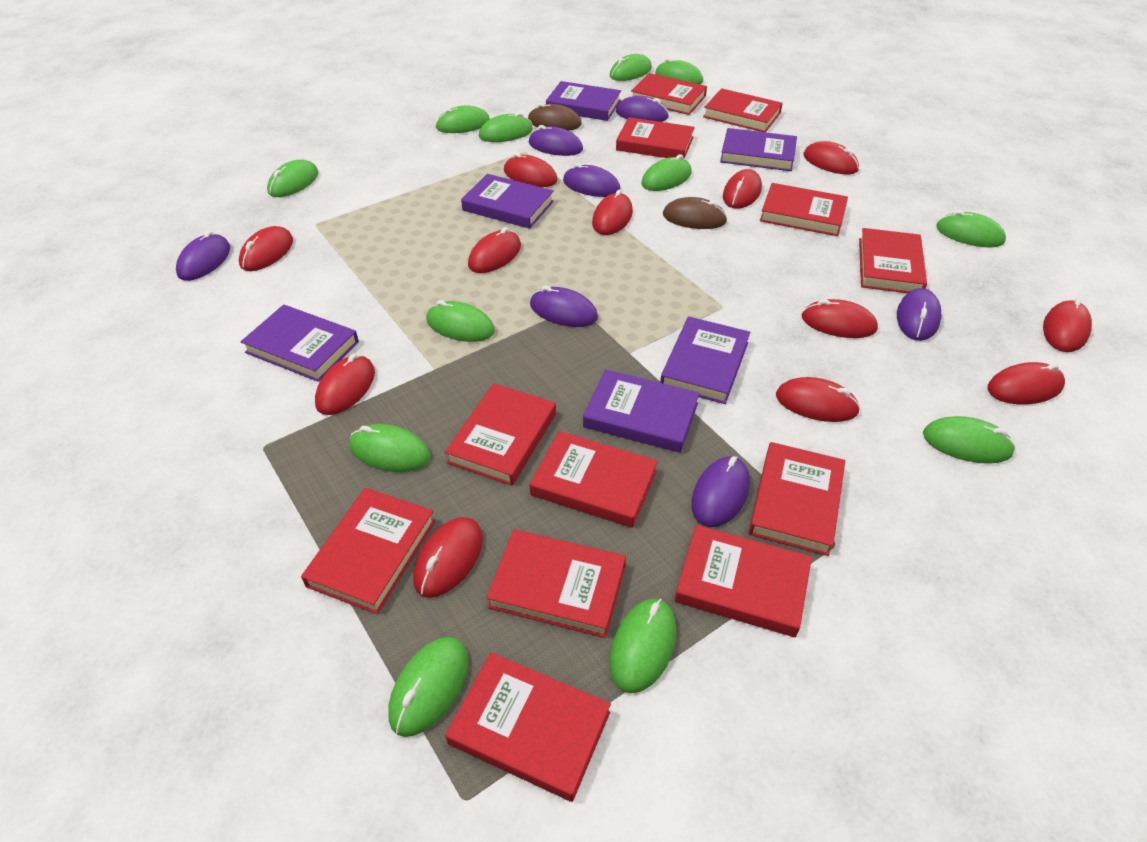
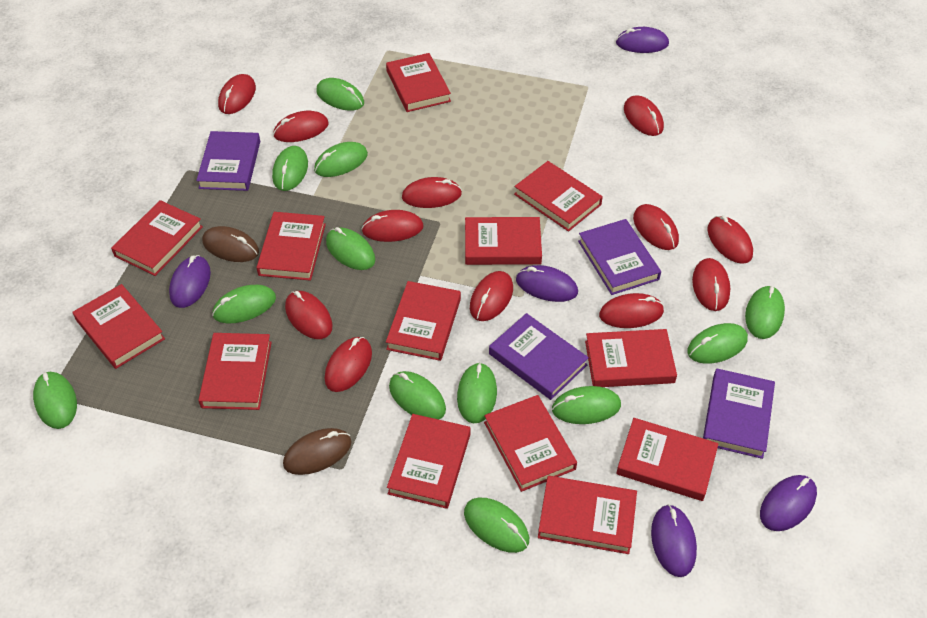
purple book: 6 -> 4
purple mouse: 7 -> 5
red book: 12 -> 13

